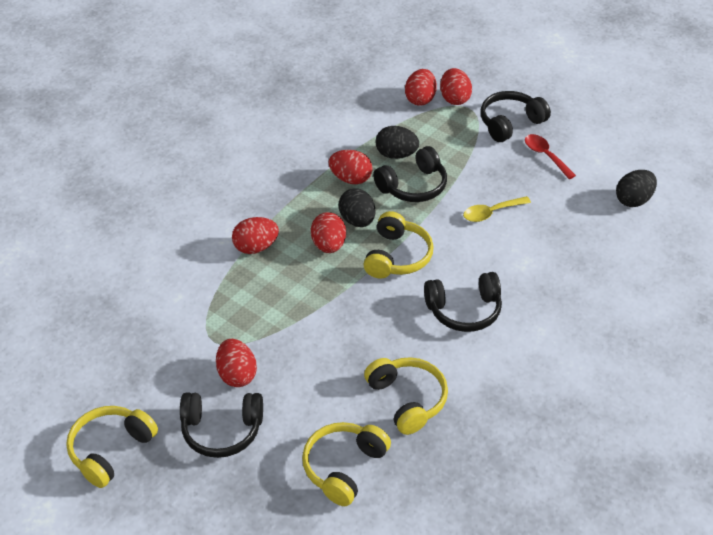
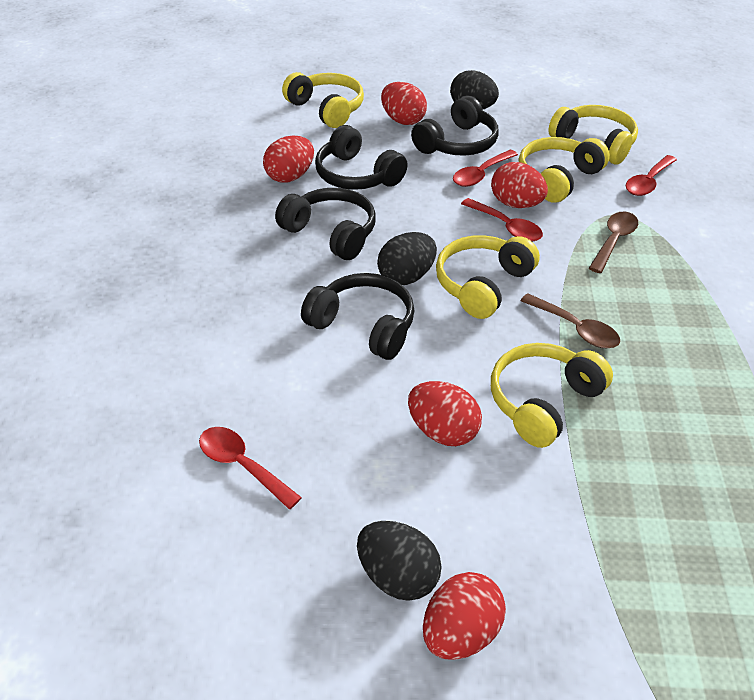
brown spoon: 0 -> 2
red egg: 6 -> 5
red spoon: 1 -> 4
yellow headphones: 4 -> 5
yellow spoon: 1 -> 0

